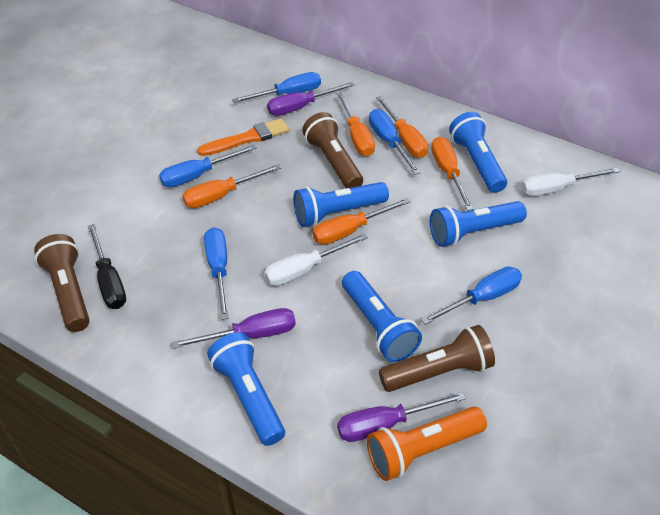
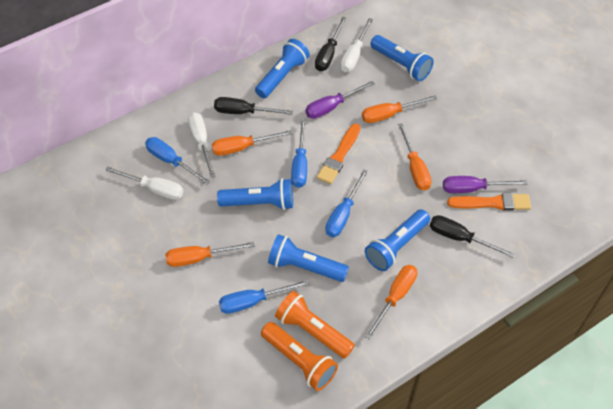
black screwdriver: 1 -> 3
blue screwdriver: 5 -> 4
brown flashlight: 3 -> 0
orange brush: 1 -> 2
orange flashlight: 1 -> 2
purple screwdriver: 3 -> 2
white screwdriver: 2 -> 3

